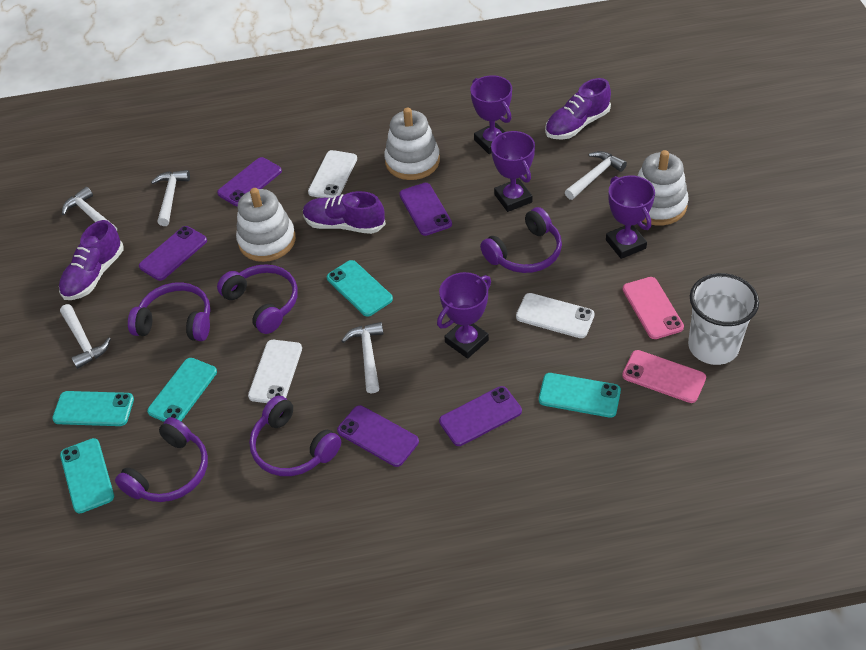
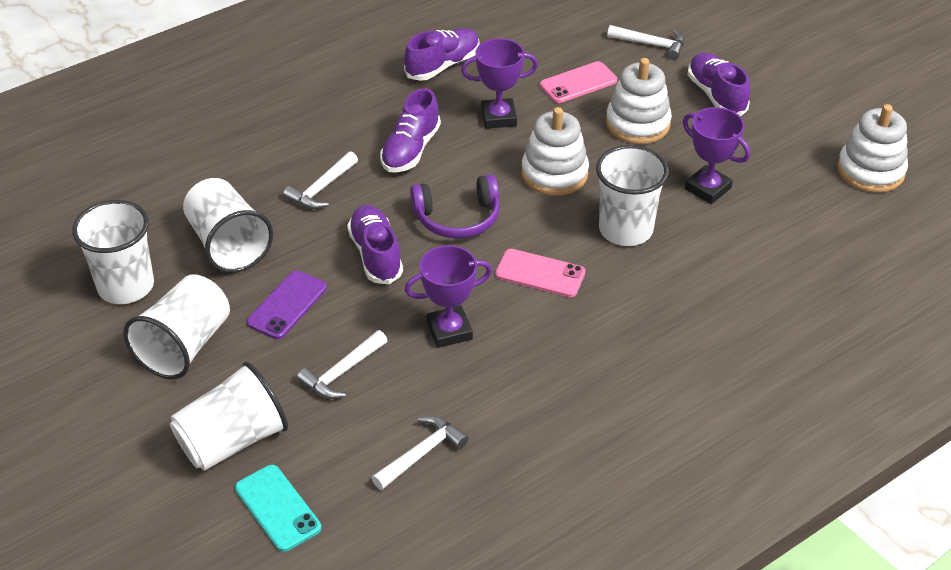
purple headphones: 5 -> 1
purple phone: 5 -> 1
purple shoe: 3 -> 4
purple trophy: 4 -> 3
turquoise phone: 5 -> 1
white cup: 1 -> 5
white hammer: 5 -> 4
white phone: 3 -> 0

